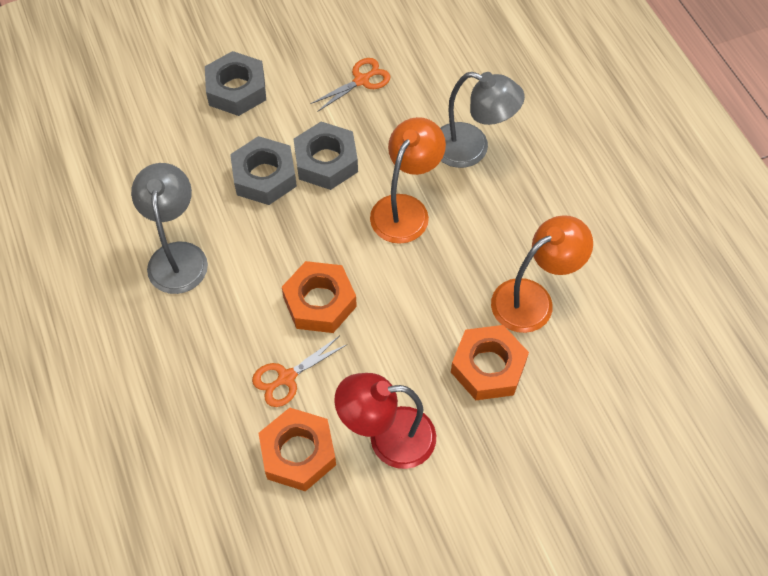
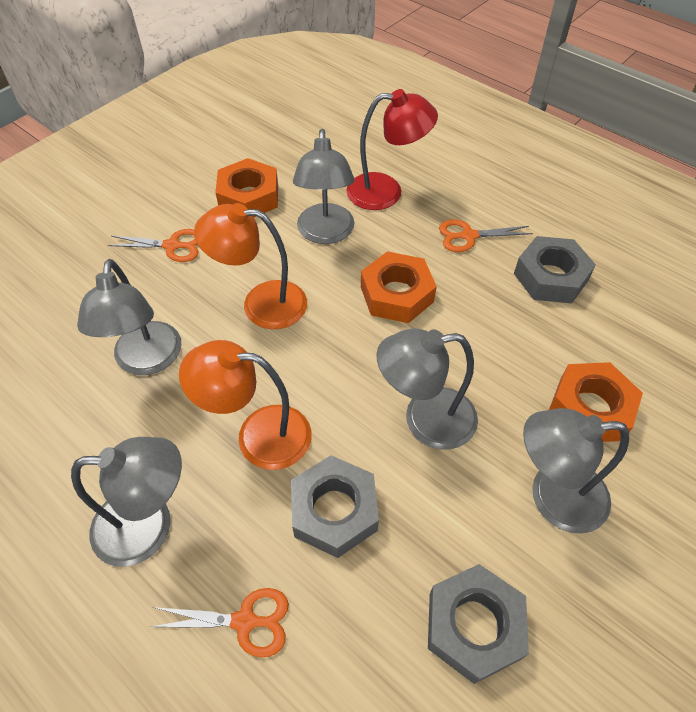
grey lamp: 2 -> 5
orange scissors: 2 -> 3

